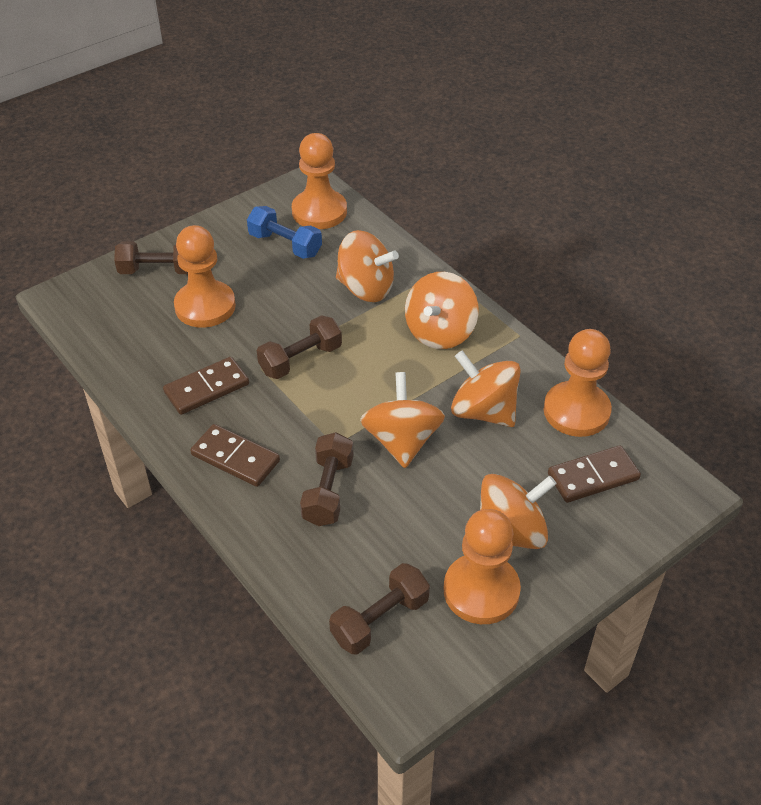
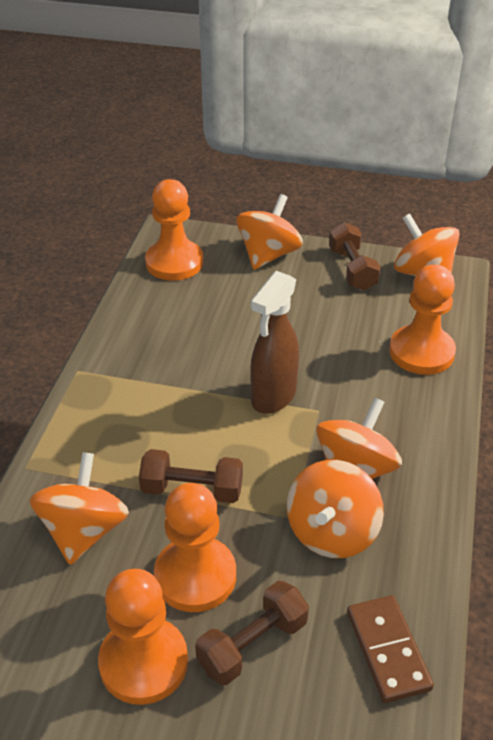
blue dumbbell: 1 -> 0
brown domino: 3 -> 1
brown dumbbell: 4 -> 3
brown spray bottle: 0 -> 1

